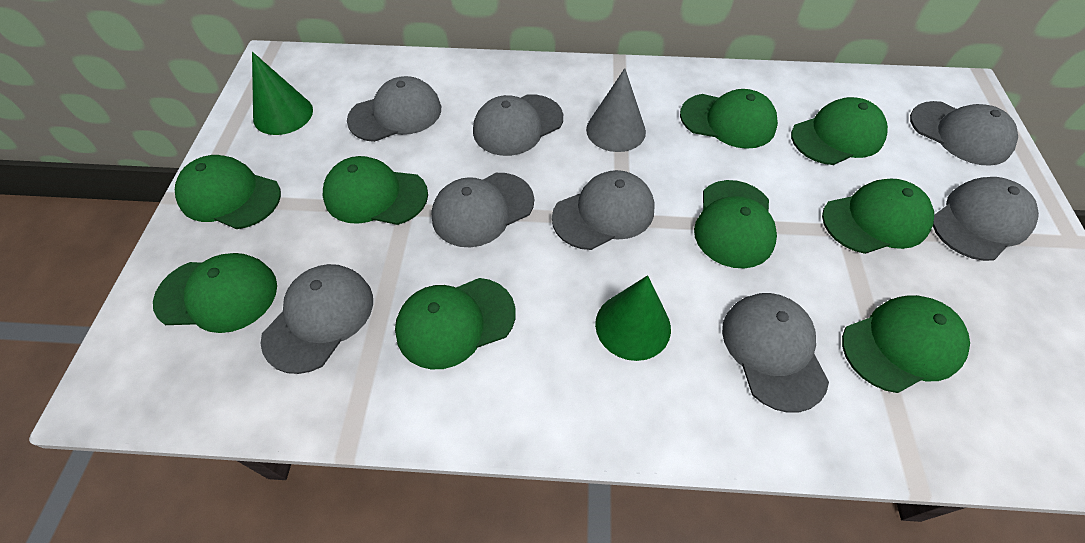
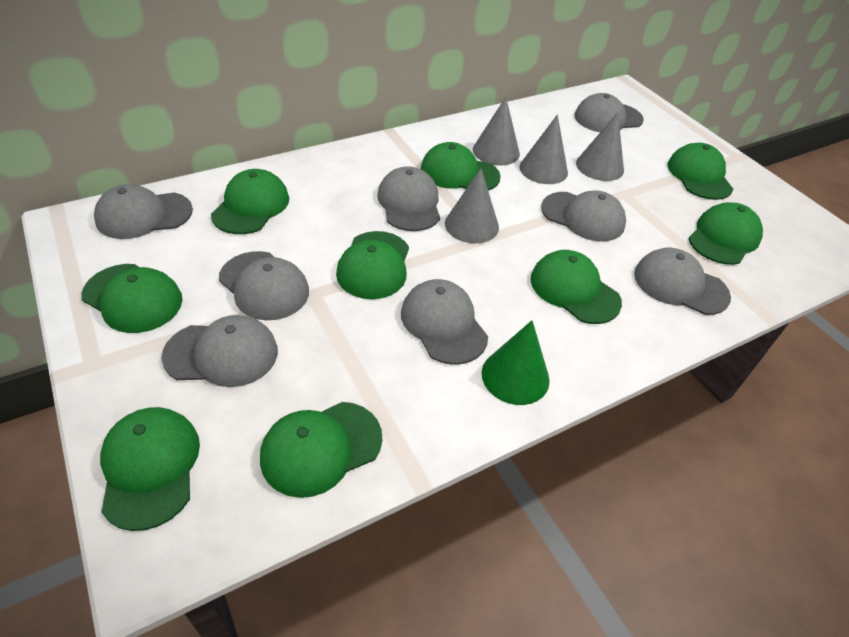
green cone: 2 -> 1
grey cone: 1 -> 4

